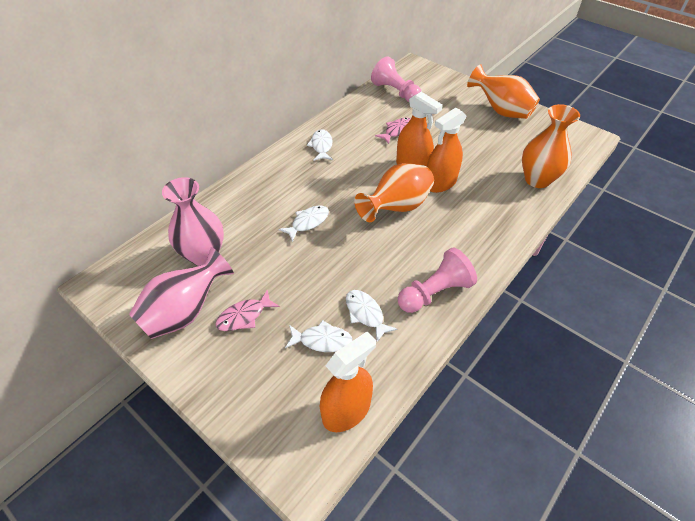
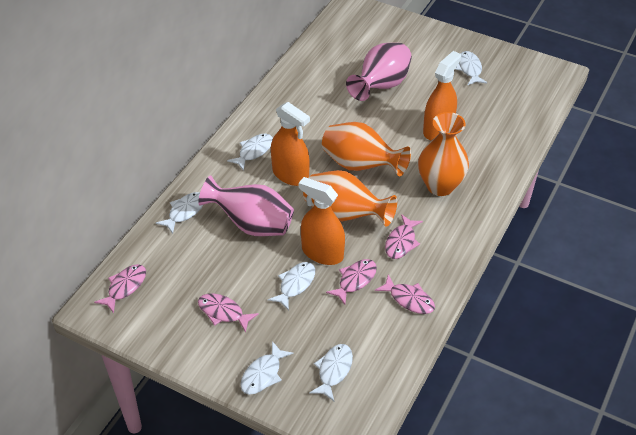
pink fish: 2 -> 5
pink pawn: 2 -> 0
white fish: 4 -> 6

